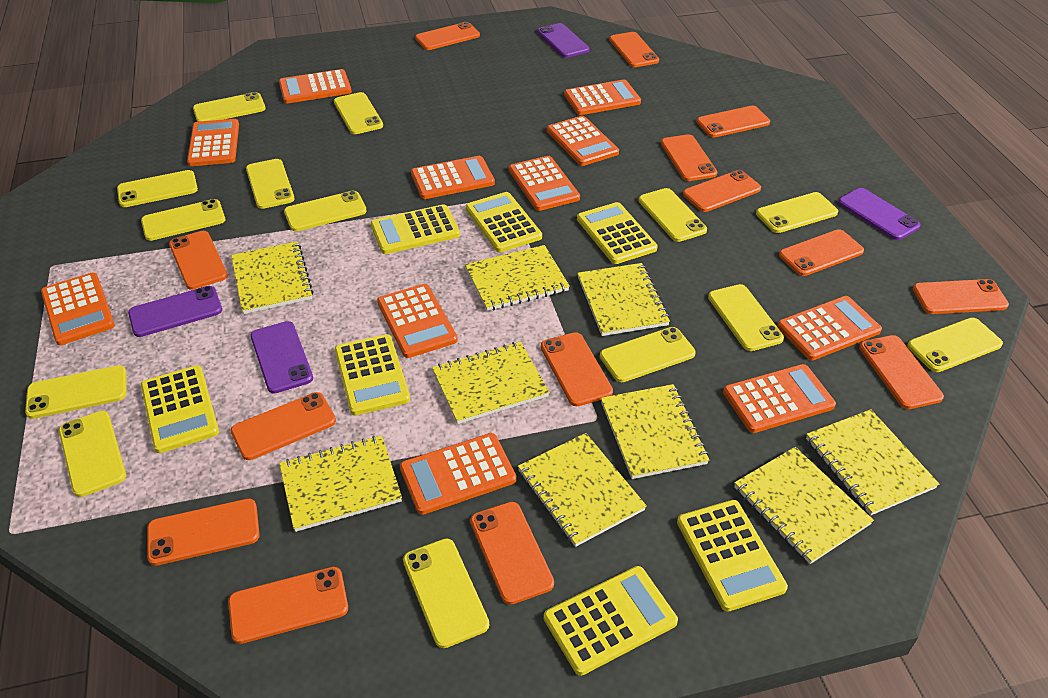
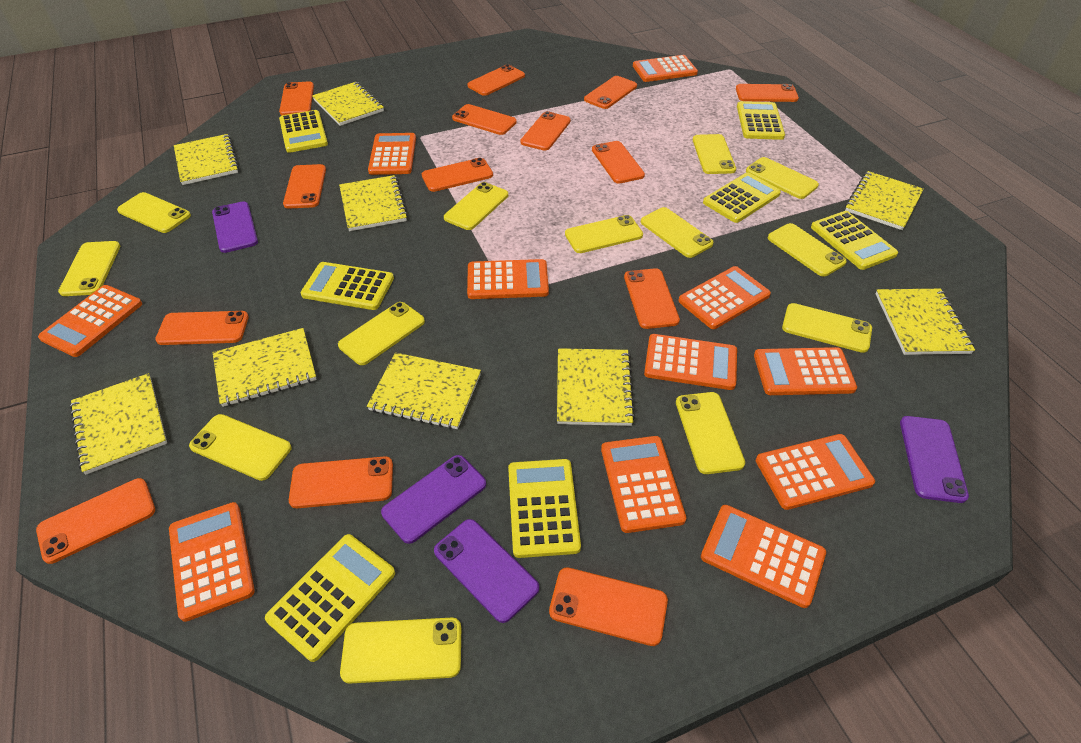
yellow phone: 14 -> 13

